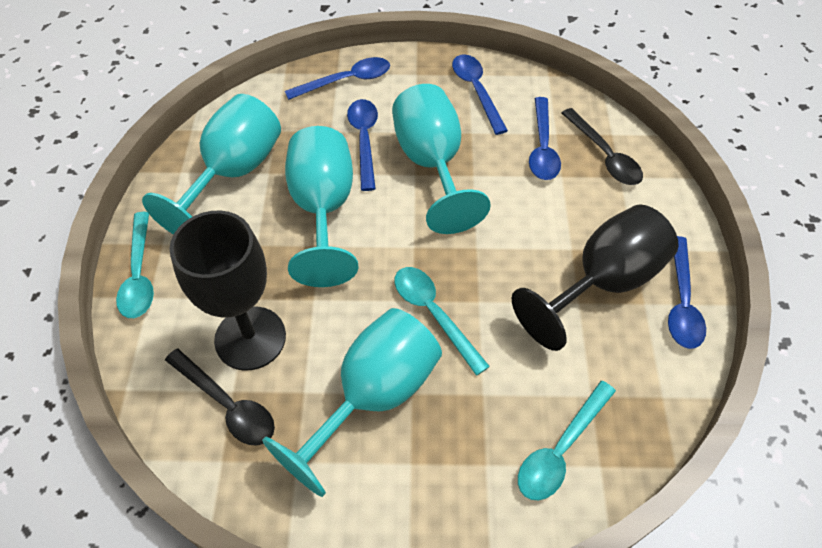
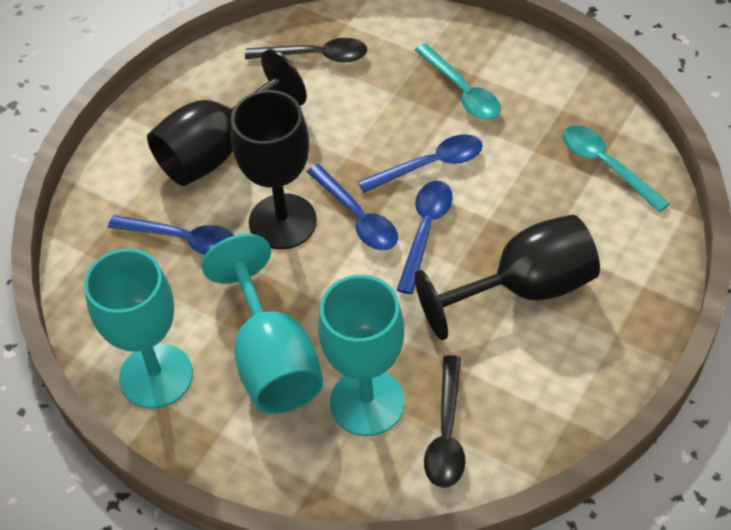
black goblet: 2 -> 3
blue spoon: 5 -> 4
turquoise goblet: 4 -> 3
turquoise spoon: 3 -> 2

